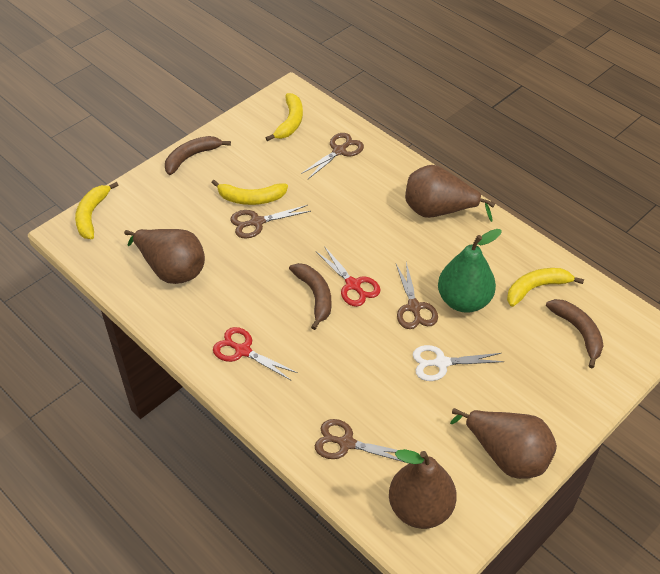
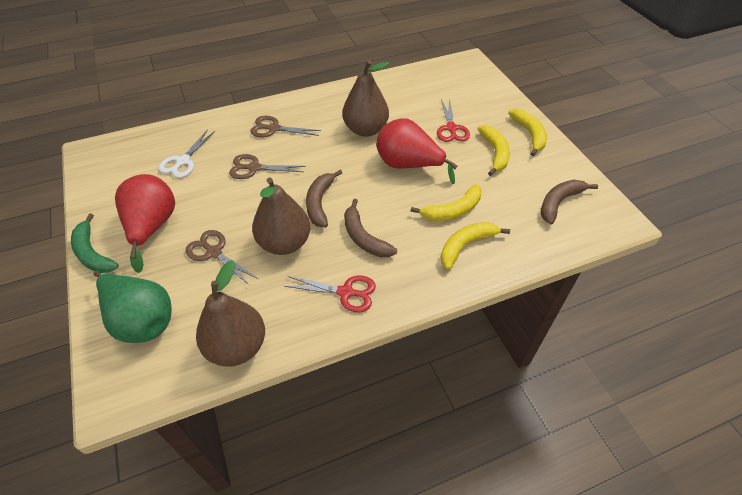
brown pear: 4 -> 3
brown scissors: 4 -> 3
green banana: 0 -> 1
red pear: 0 -> 2

